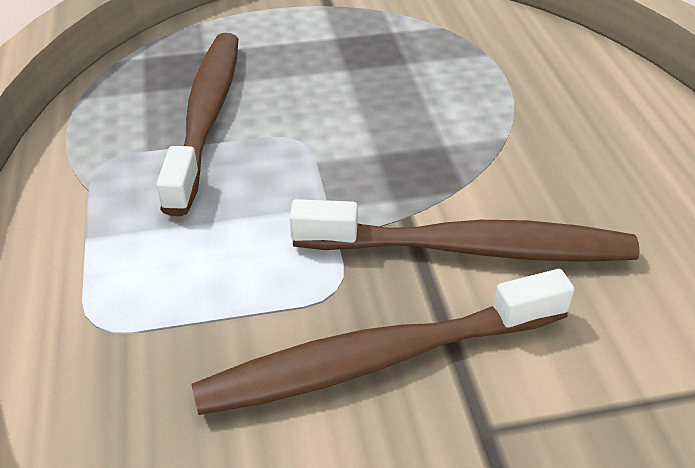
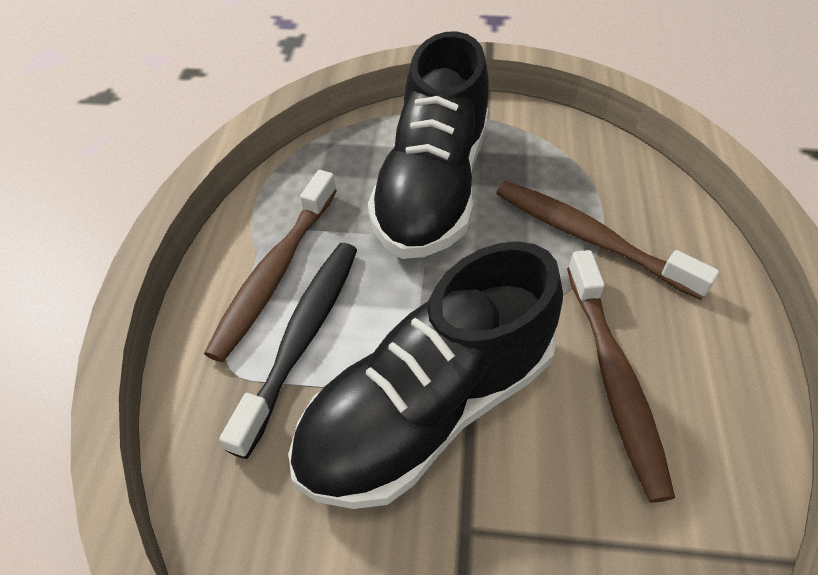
black shoe: 0 -> 2
black toothbrush: 0 -> 1

